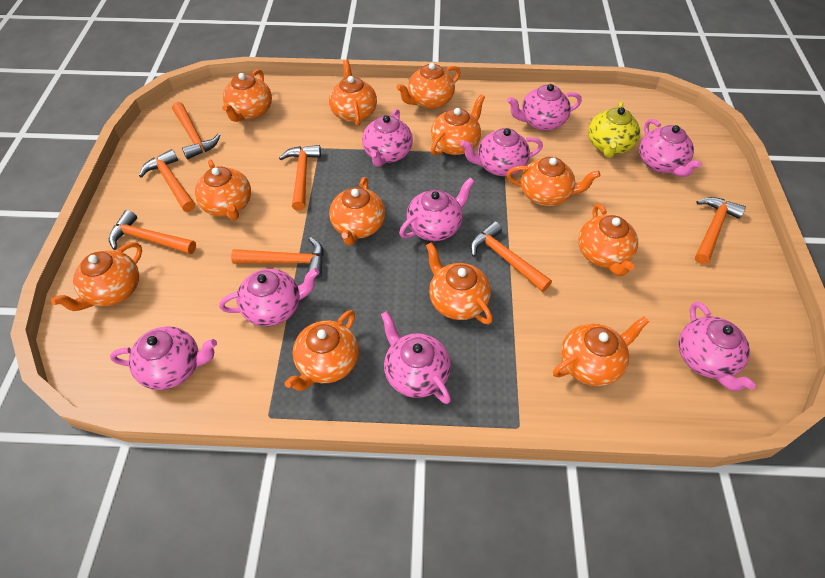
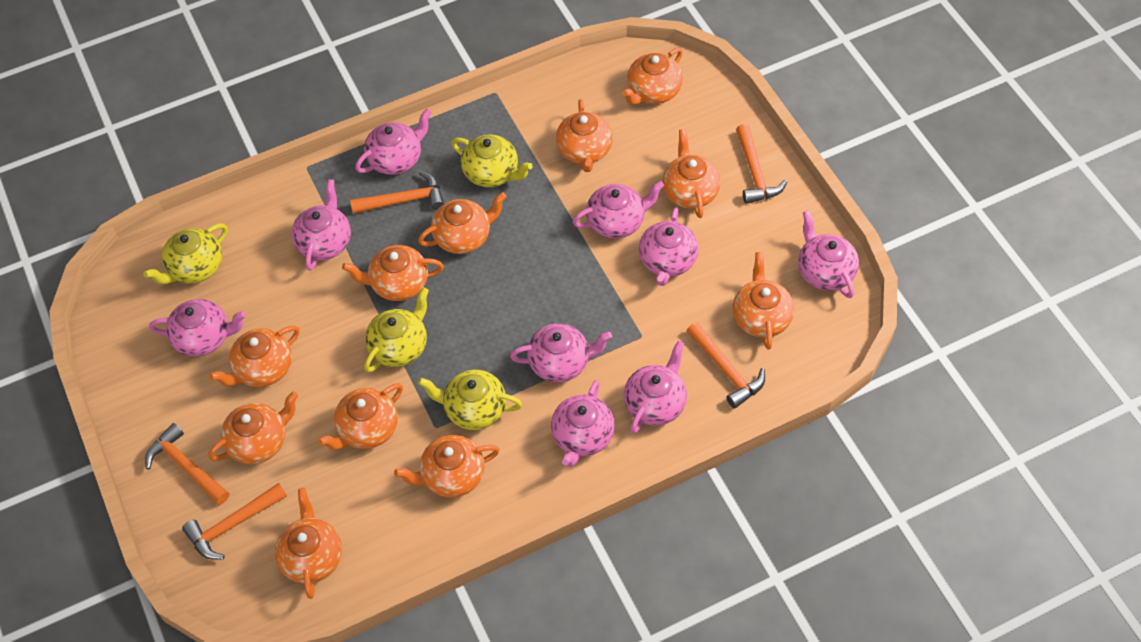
orange hammer: 7 -> 5
orange teapot: 12 -> 11
yellow teapot: 1 -> 4

